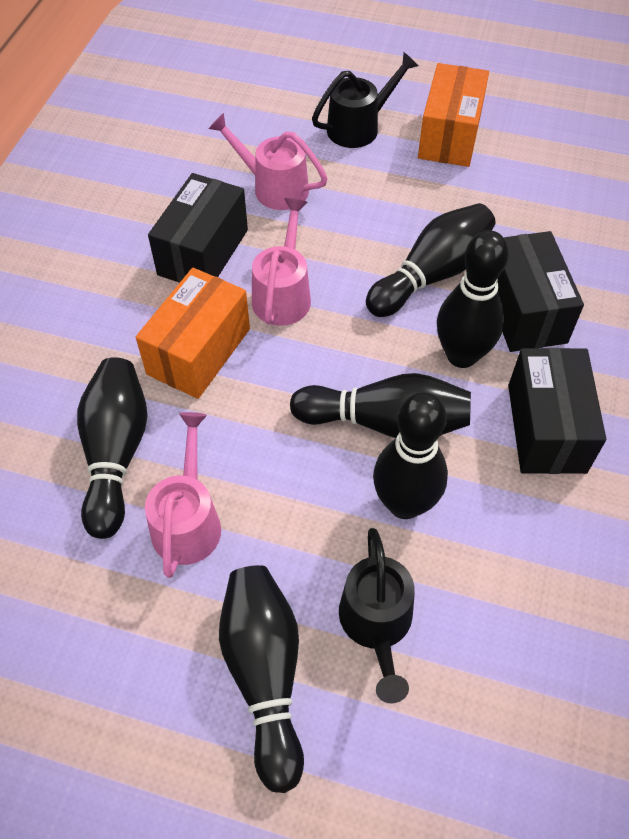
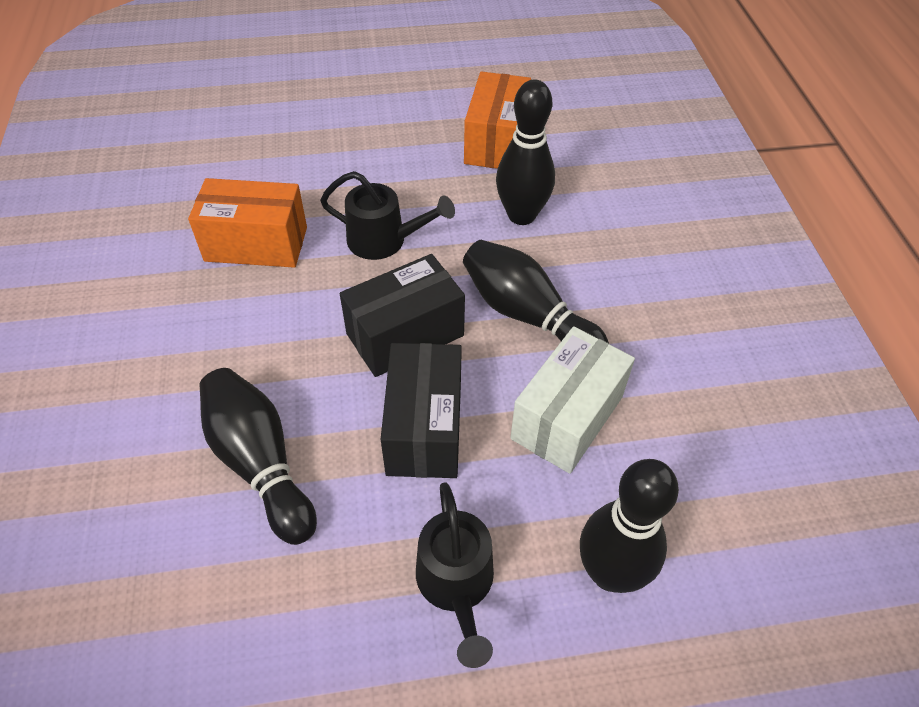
black bowling pin: 6 -> 4
black box: 3 -> 2
pink watering can: 3 -> 0
white box: 0 -> 1

